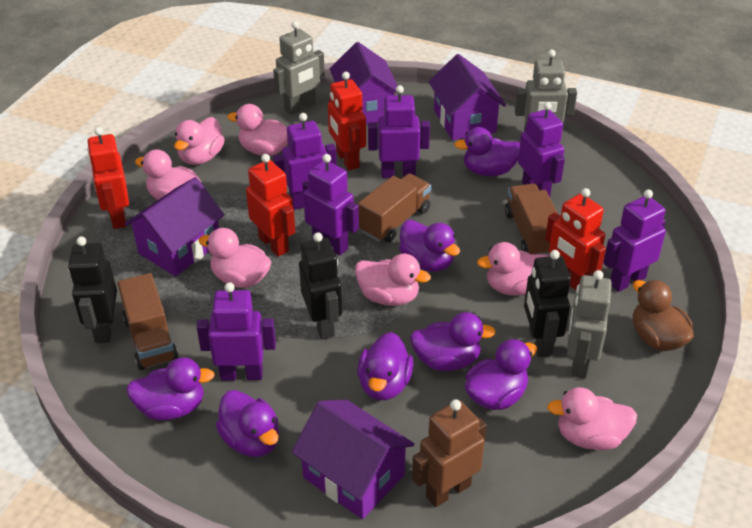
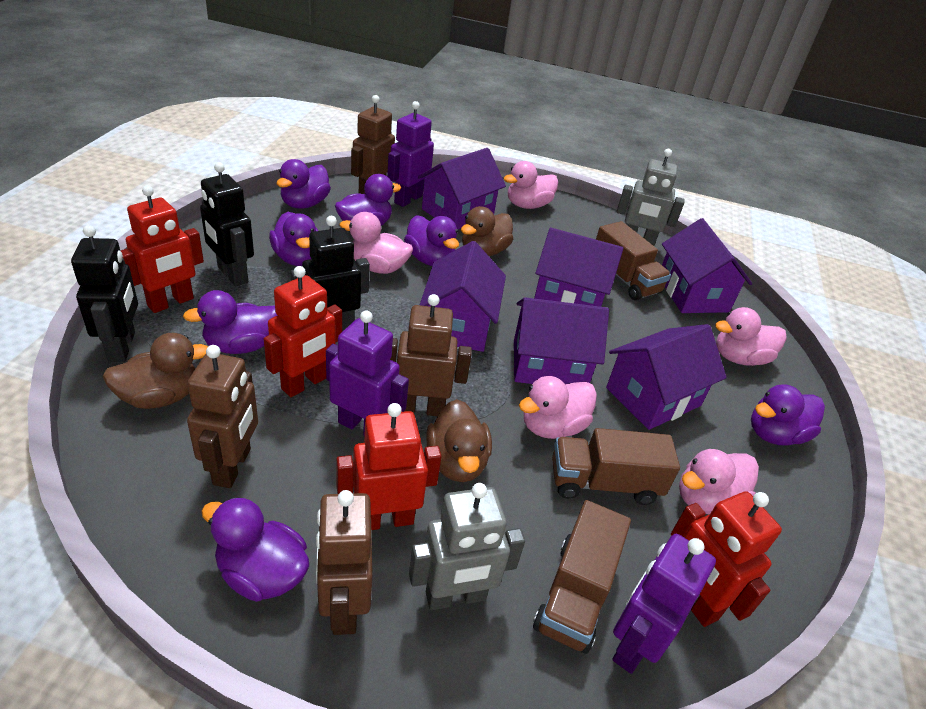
brown duck: 1 -> 3
brown robot: 1 -> 4
grey robot: 3 -> 2
pink duck: 7 -> 5
purple house: 4 -> 6
purple robot: 6 -> 3

